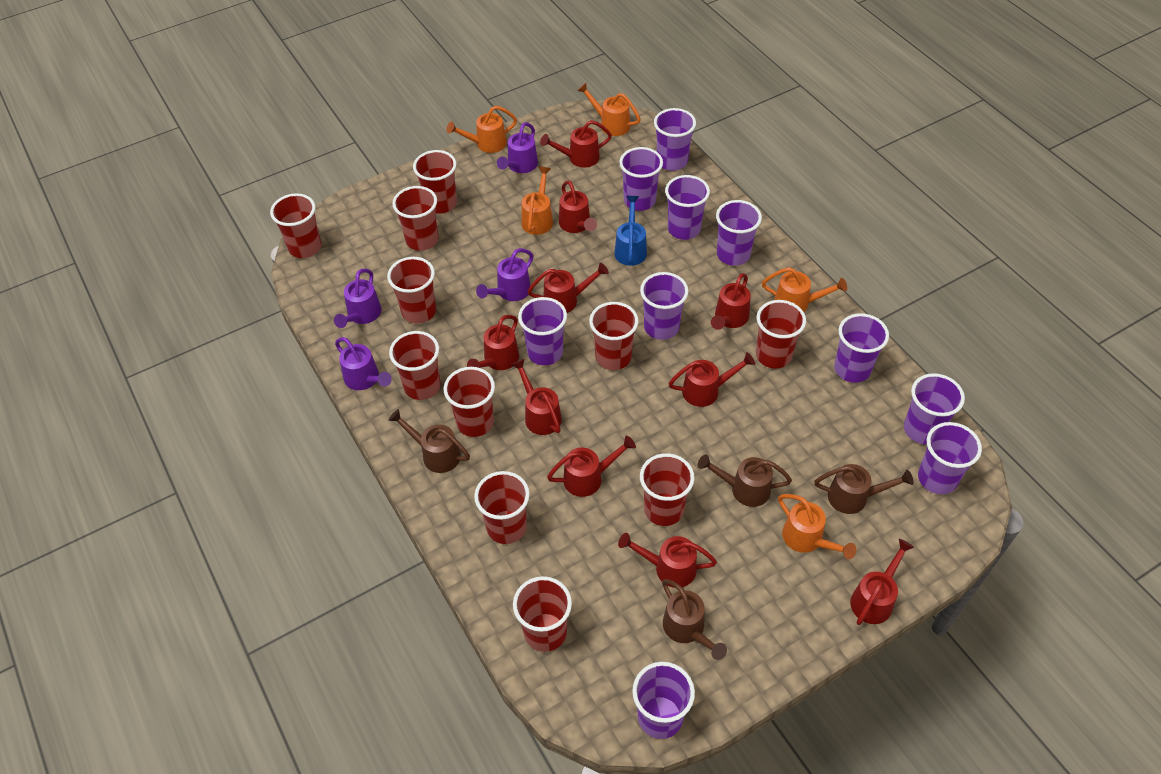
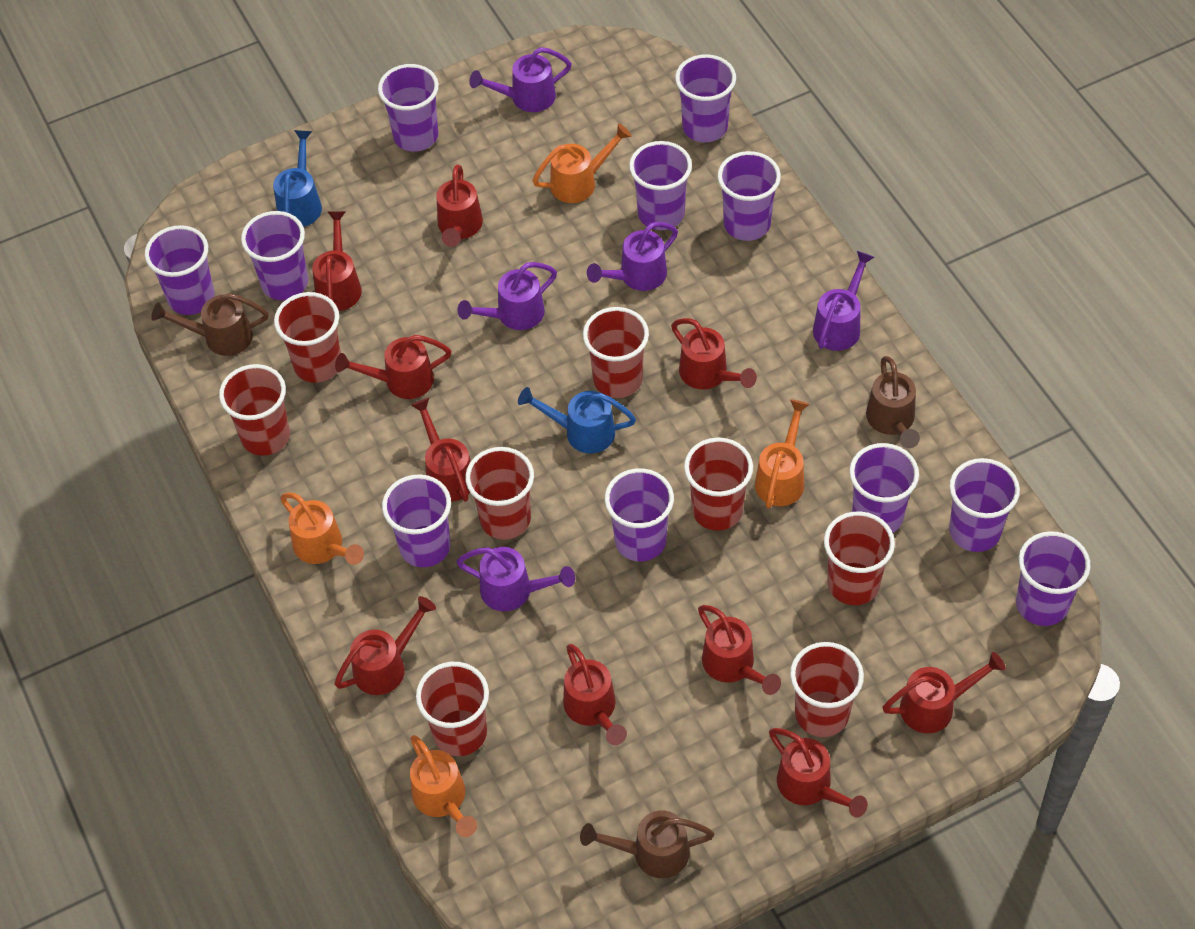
blue watering can: 1 -> 2
brown watering can: 4 -> 3
orange watering can: 5 -> 4
purple cup: 10 -> 11
purple watering can: 4 -> 5
red cup: 11 -> 8

